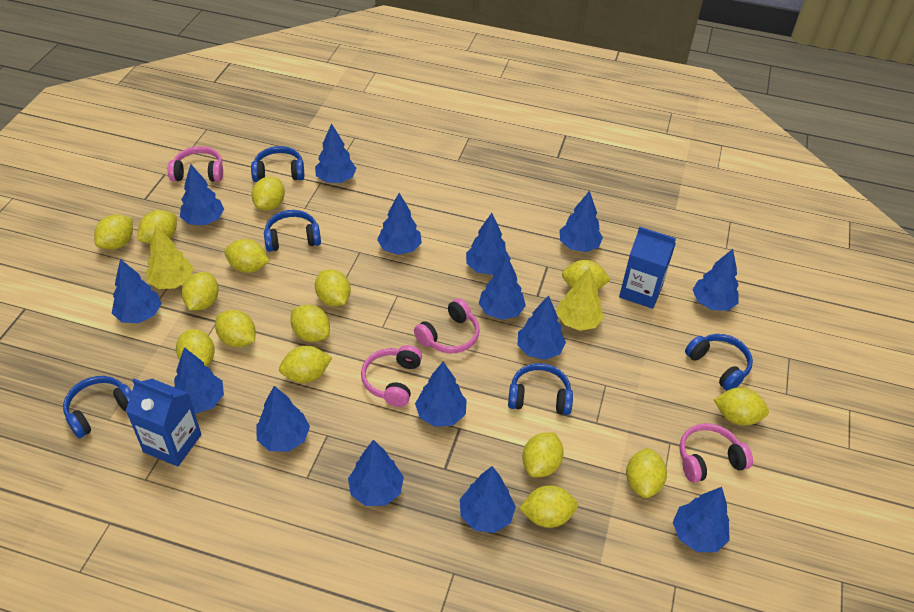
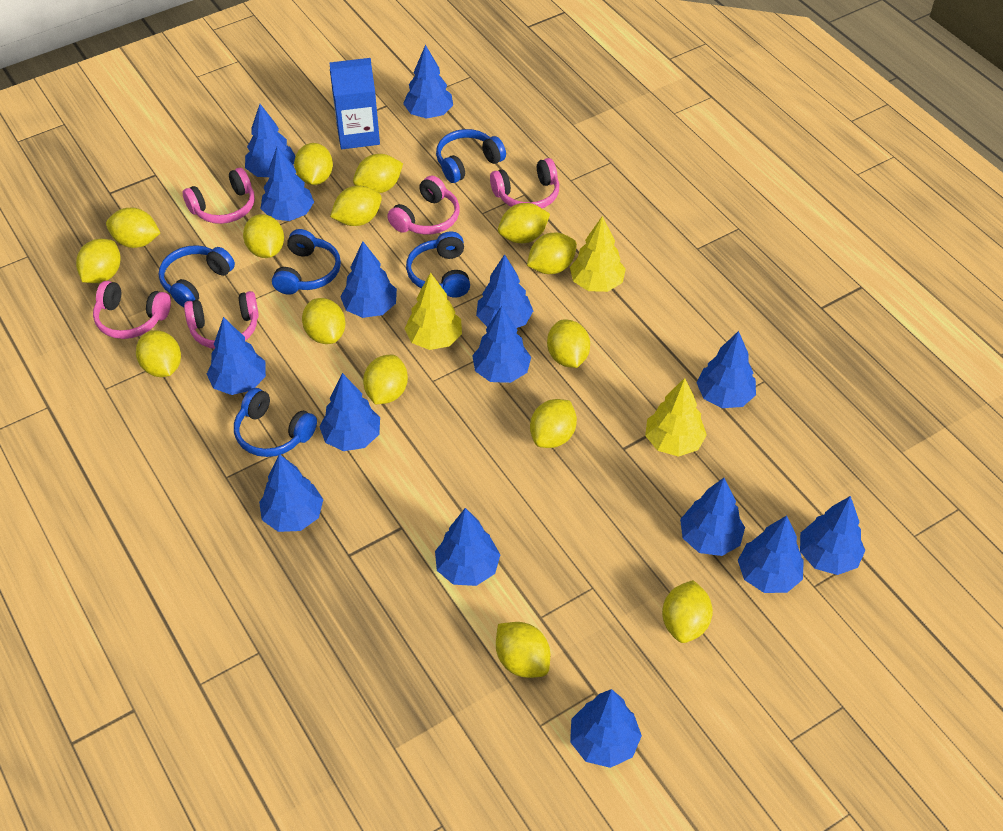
blue carton: 2 -> 1
pink headphones: 4 -> 5
yellow tree: 2 -> 3

